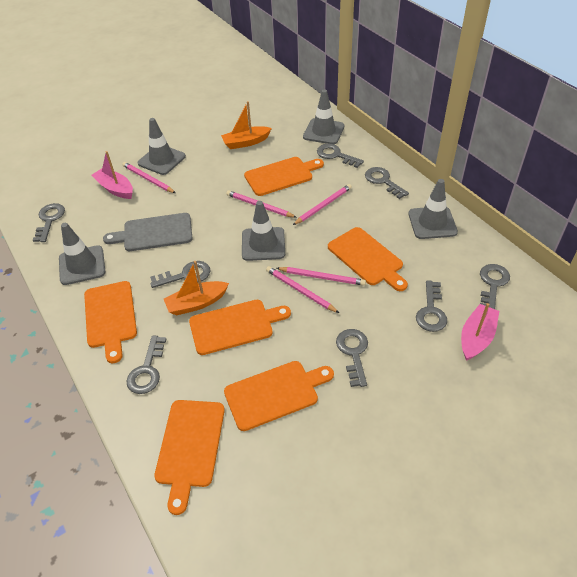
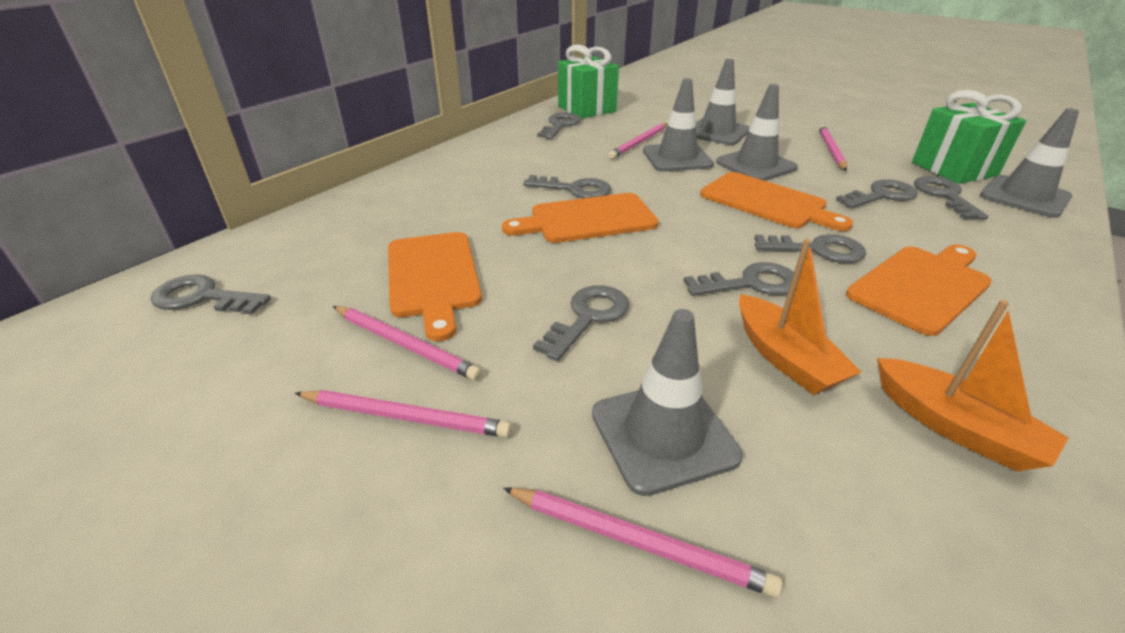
green gift: 0 -> 2
grey cutting board: 1 -> 0
orange cutting board: 6 -> 4
pink boat: 2 -> 0

